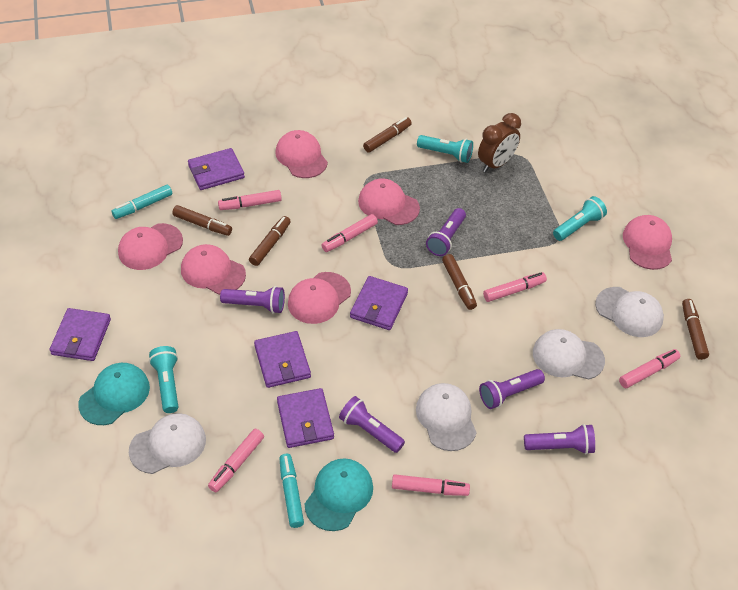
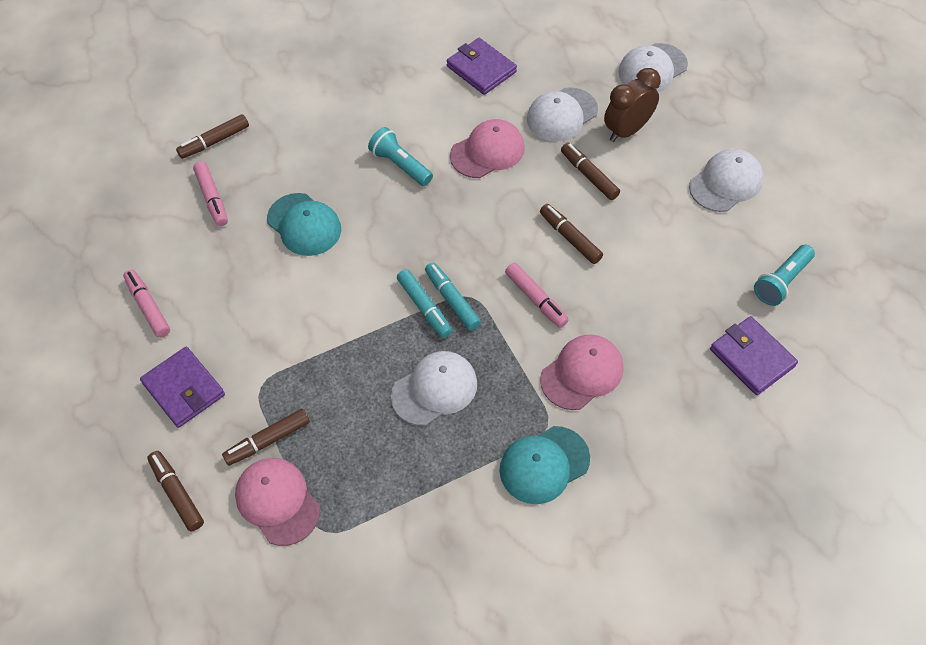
pink cap: 6 -> 3
pink marker: 6 -> 3
purple flashlight: 5 -> 0
purple wallet: 5 -> 3
turquoise flashlight: 3 -> 2

